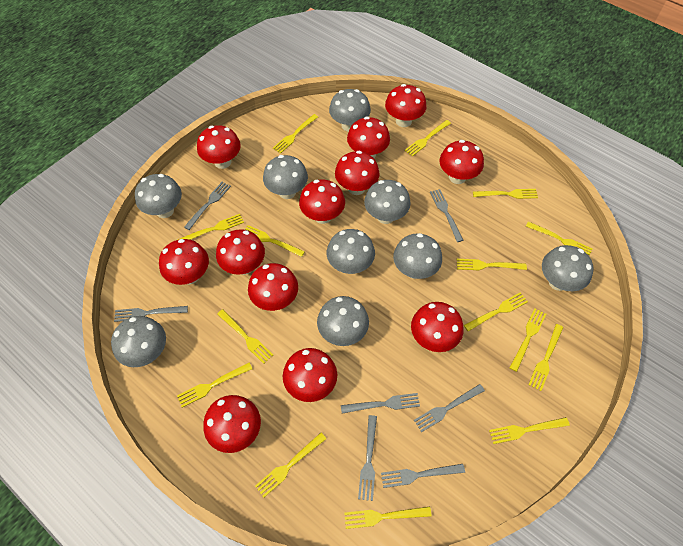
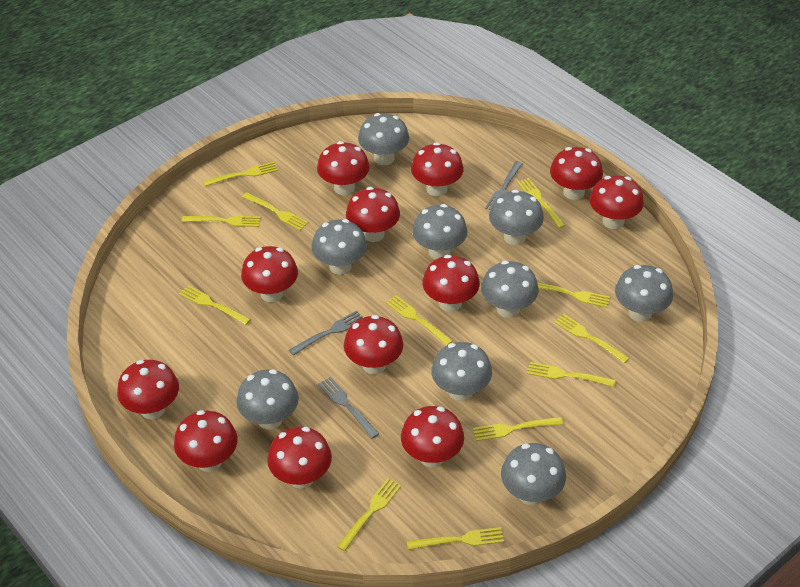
grey fork: 7 -> 3
yellow fork: 15 -> 12

